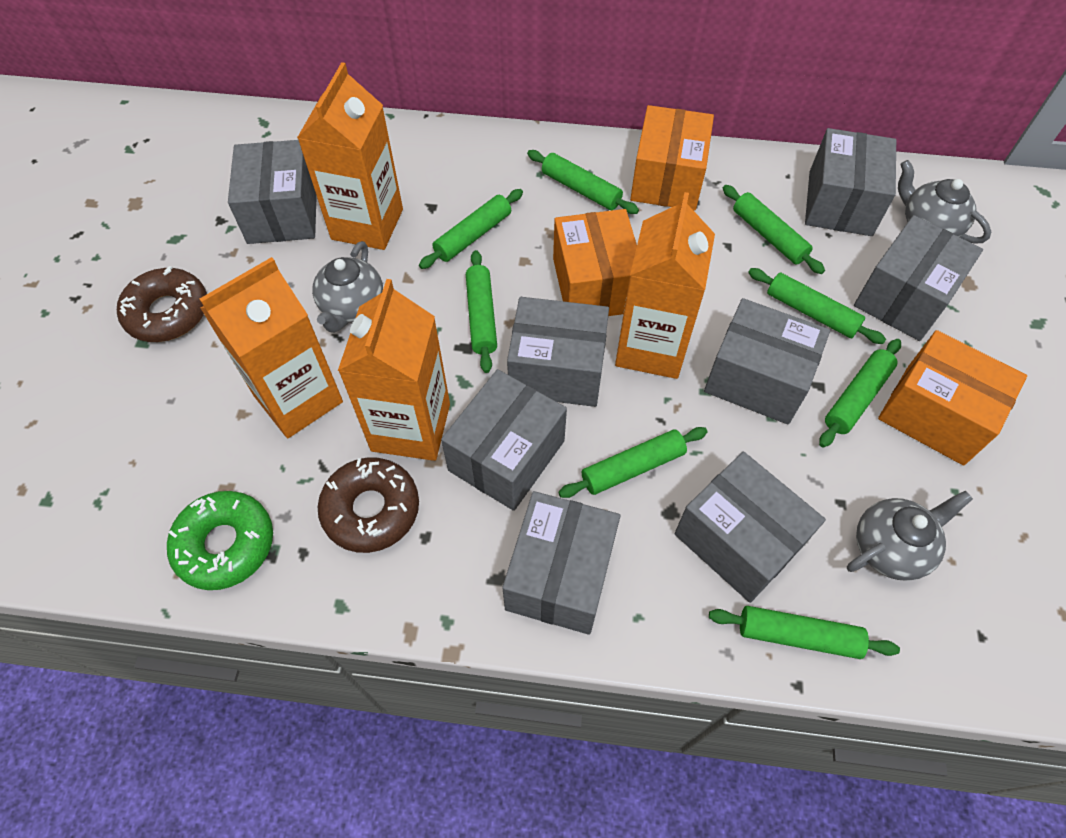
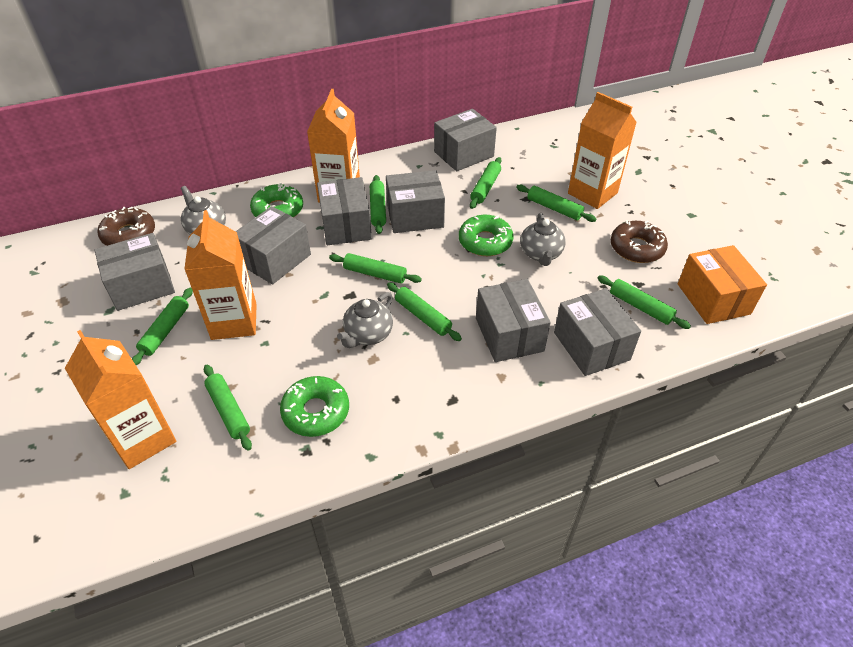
green donut: 1 -> 3
grey box: 8 -> 7
orange box: 3 -> 1

